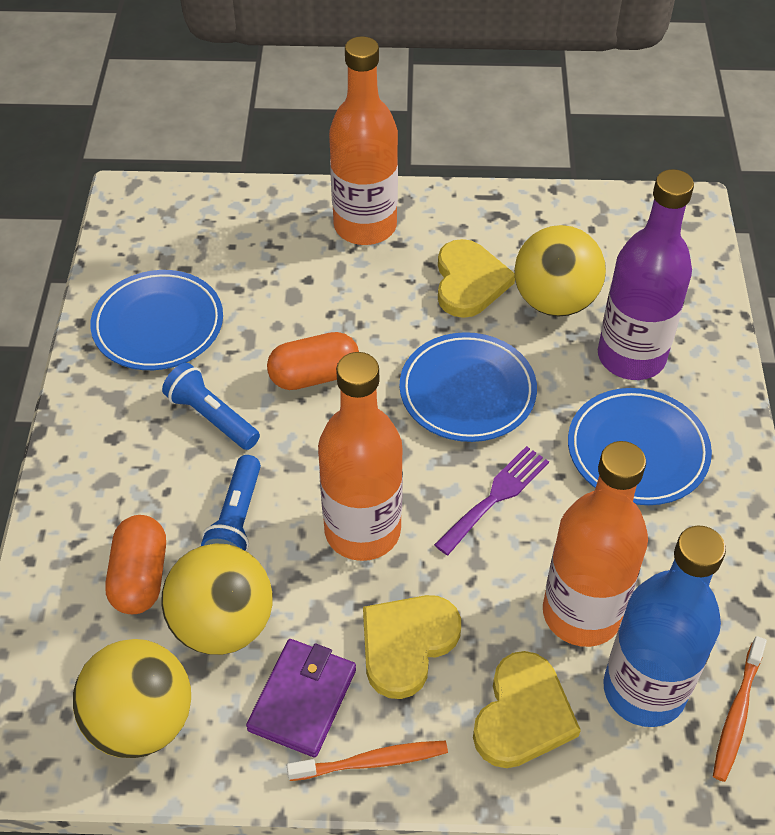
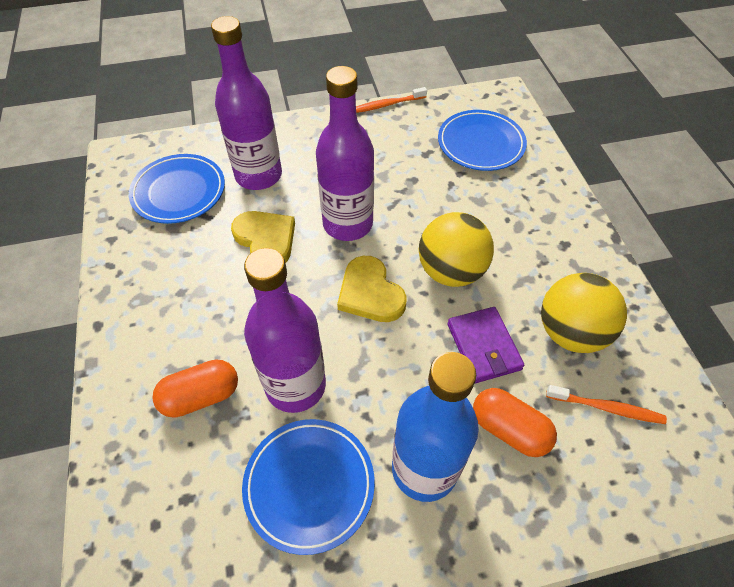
blue flashlight: 2 -> 0
orange bottle: 3 -> 0
purple bottle: 1 -> 3
purple fork: 1 -> 0
yellow ball: 3 -> 2
yellow heart: 3 -> 2

